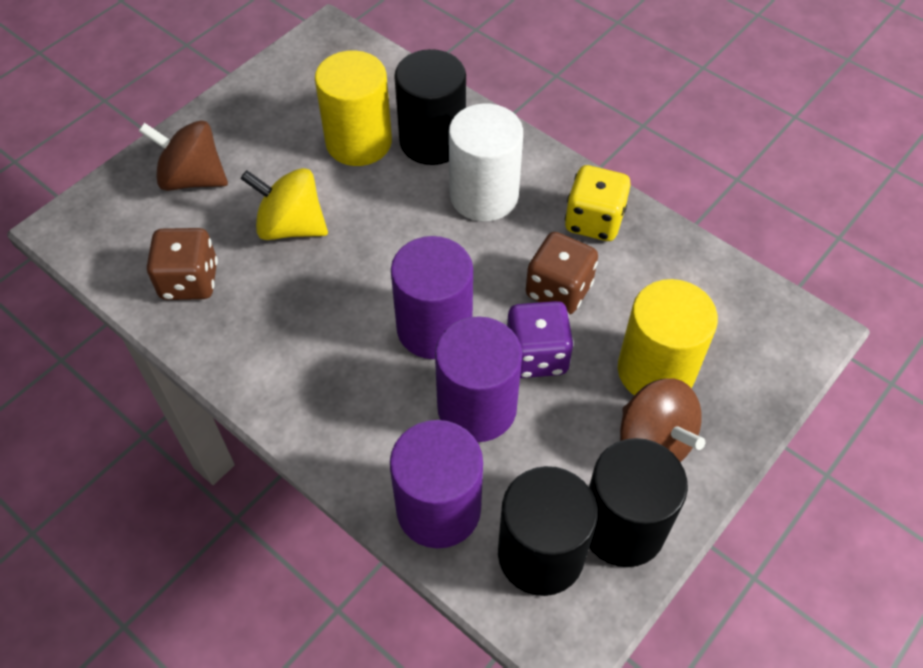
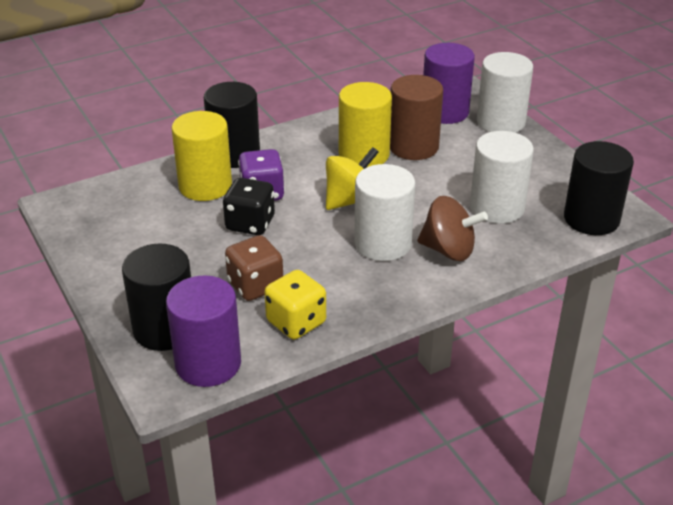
black dice: 0 -> 1
brown cylinder: 0 -> 1
brown dice: 2 -> 1
brown spinning top: 2 -> 1
purple cylinder: 3 -> 2
white cylinder: 1 -> 3

